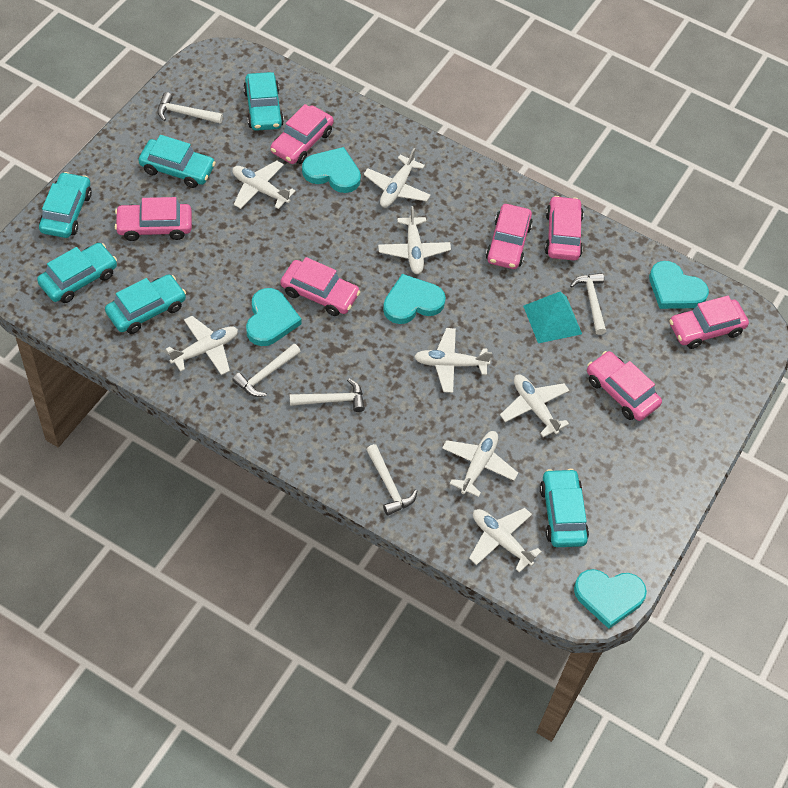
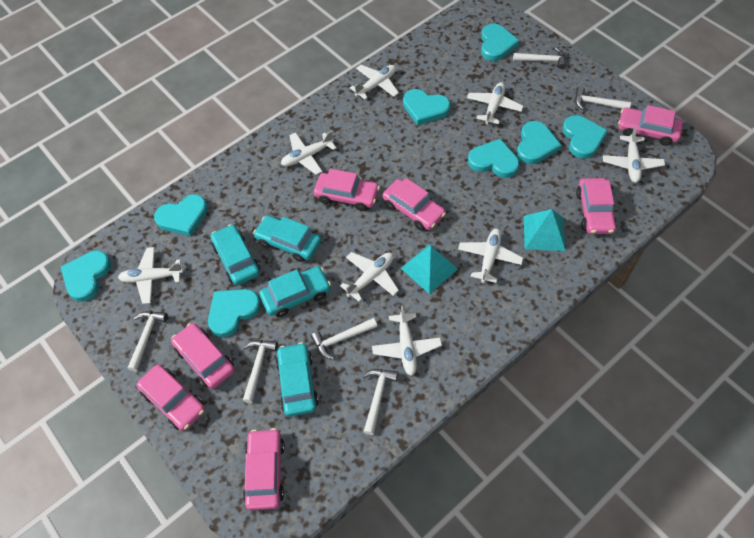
turquoise car: 6 -> 4
turquoise heart: 5 -> 8
turquoise pyramid: 1 -> 2
white hammer: 5 -> 6

